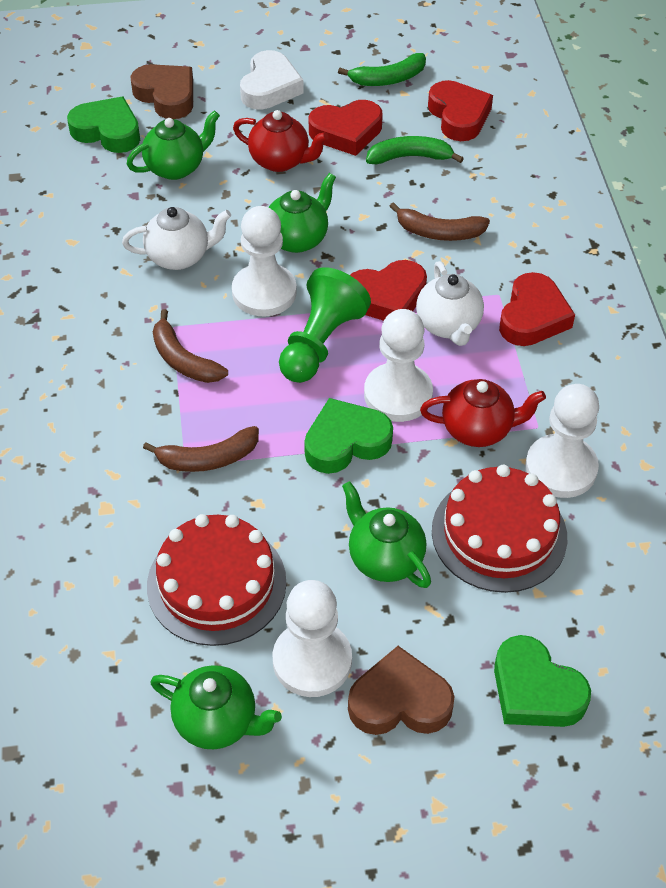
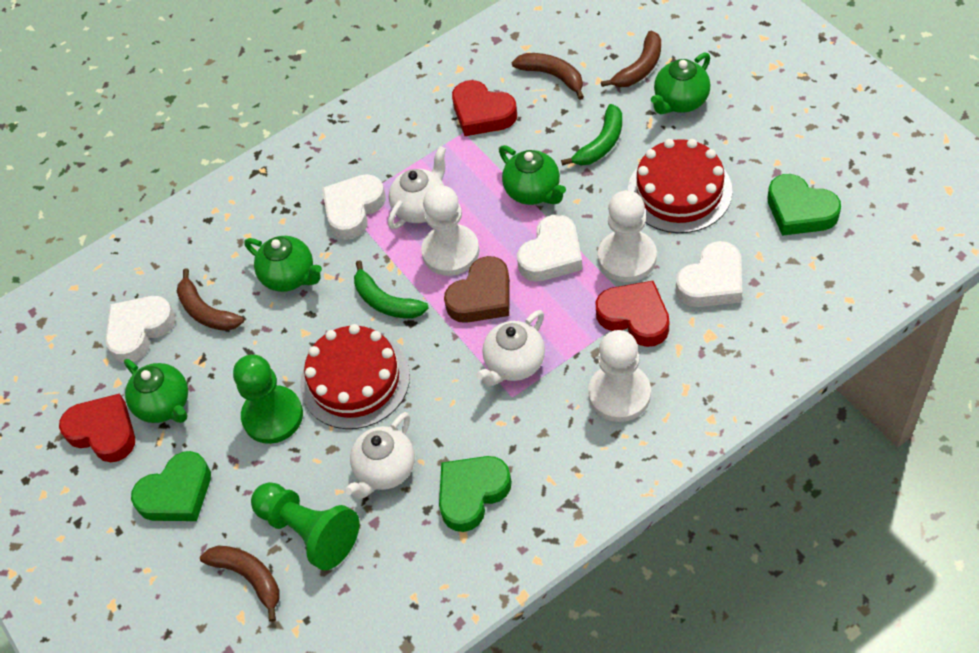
brown banana: 3 -> 4
brown heart: 2 -> 1
green pawn: 1 -> 2
red heart: 4 -> 3
red teapot: 2 -> 0
white heart: 1 -> 4
white pawn: 4 -> 3
white teapot: 2 -> 3

